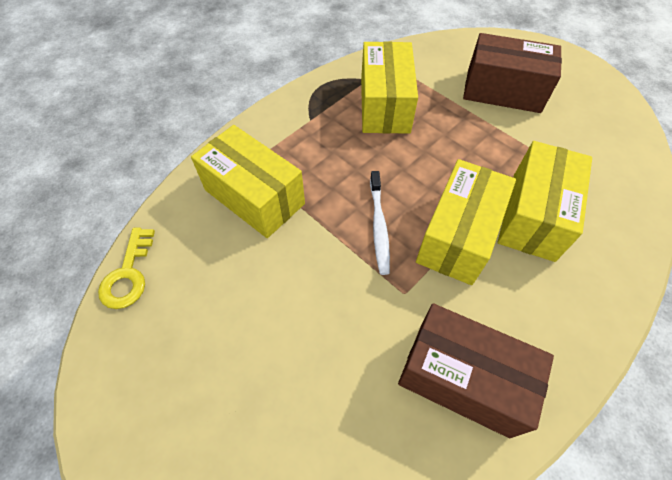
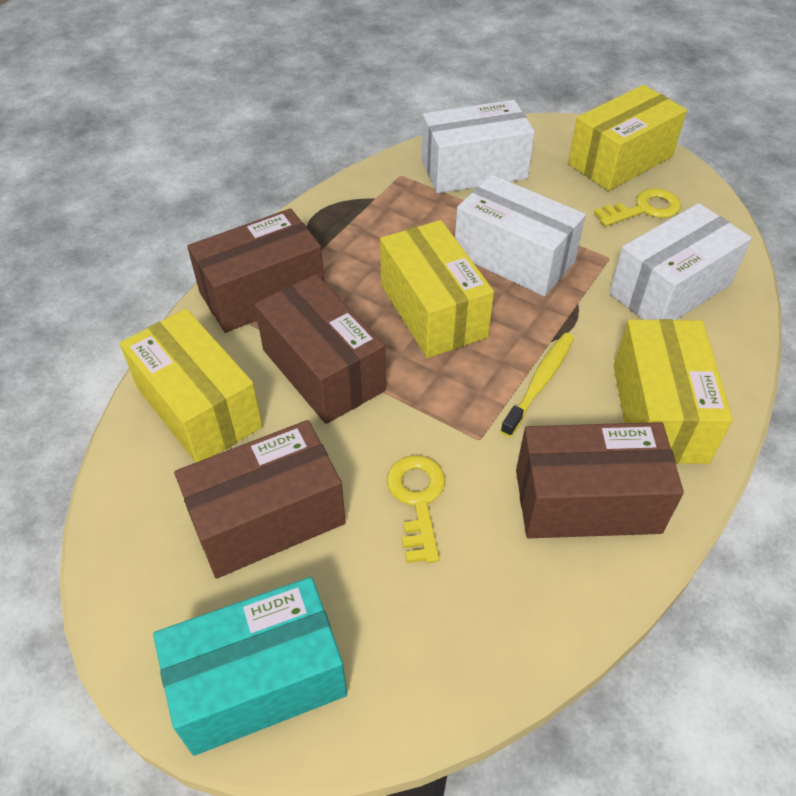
brown box: 2 -> 4
turquoise box: 0 -> 1
white box: 0 -> 3
white toothbrush: 1 -> 0
yellow key: 1 -> 2
yellow toothbrush: 0 -> 1

